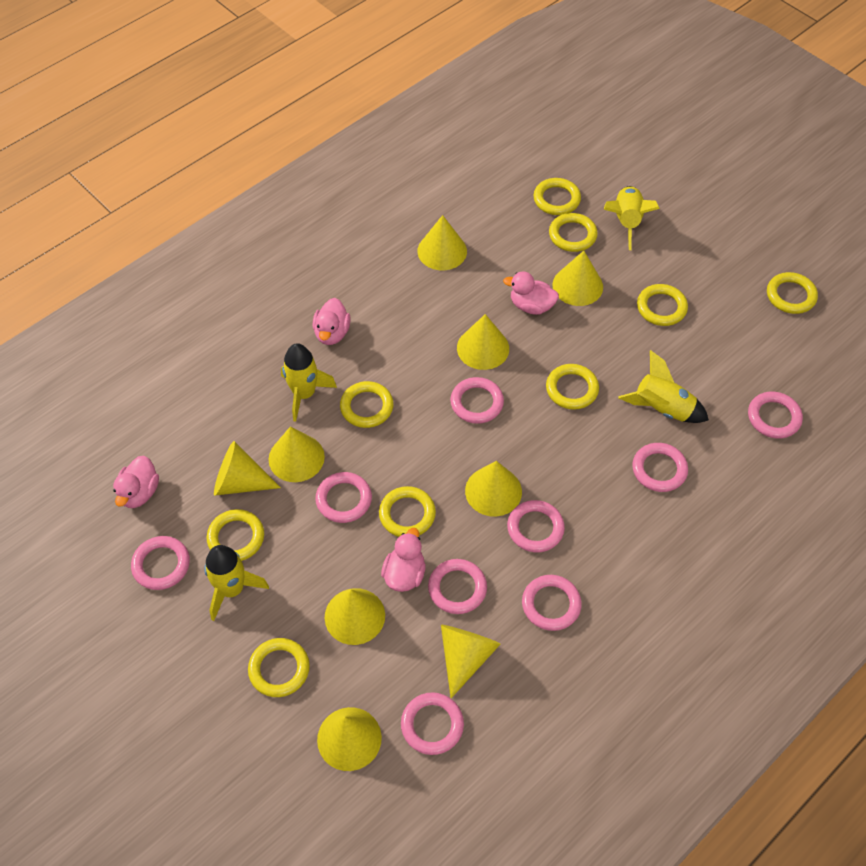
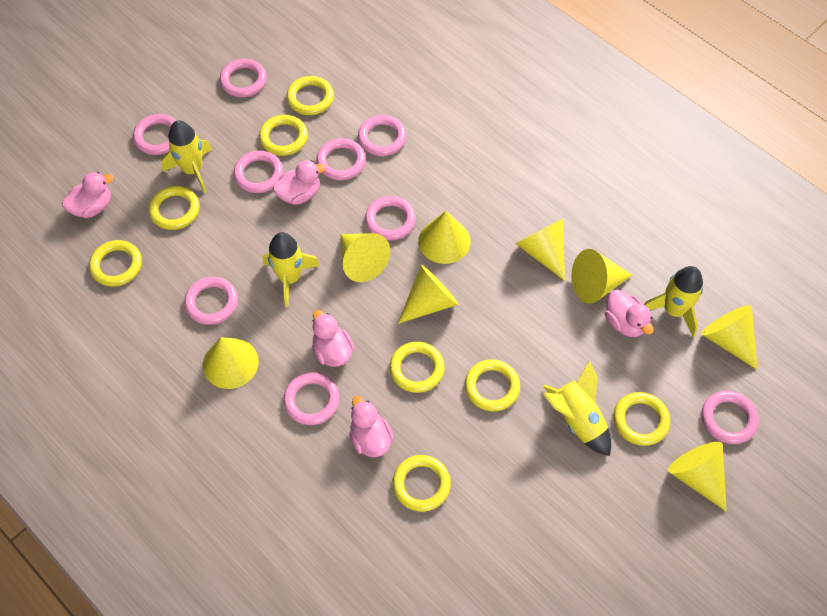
pink duck: 4 -> 5
yellow cone: 9 -> 8
yellow ring: 9 -> 8

